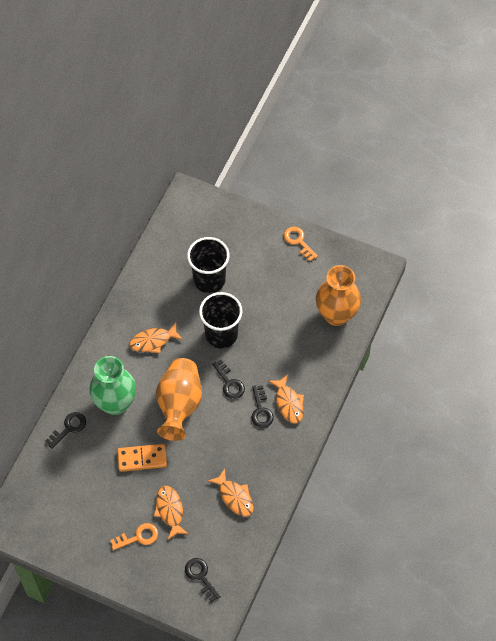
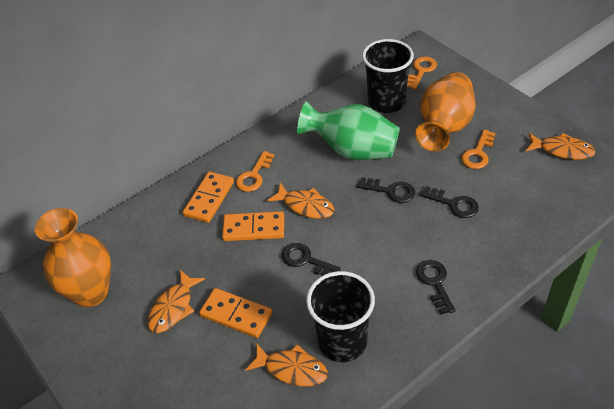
orange domino: 1 -> 3
orange key: 2 -> 3

